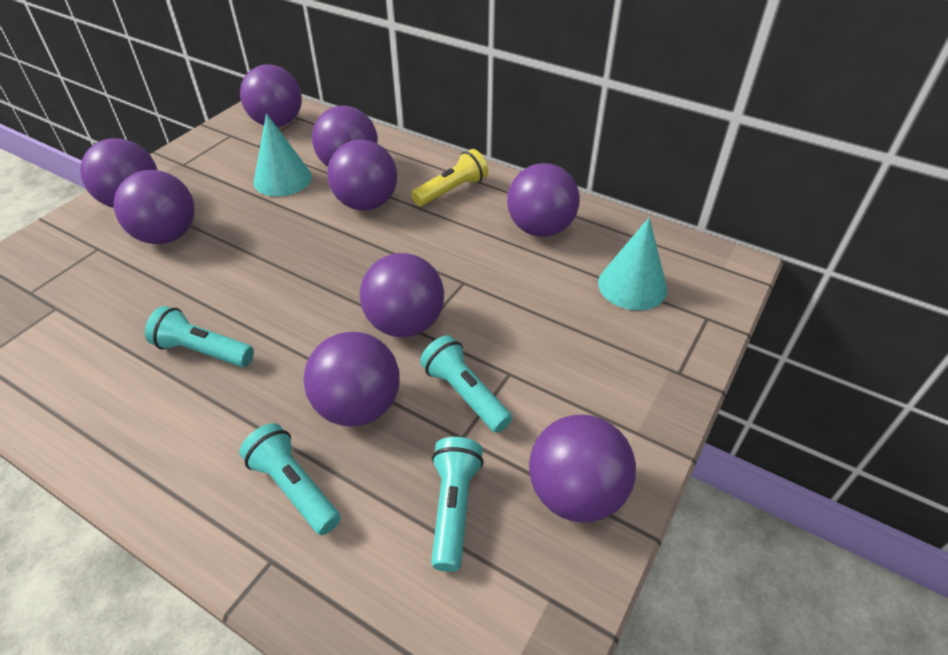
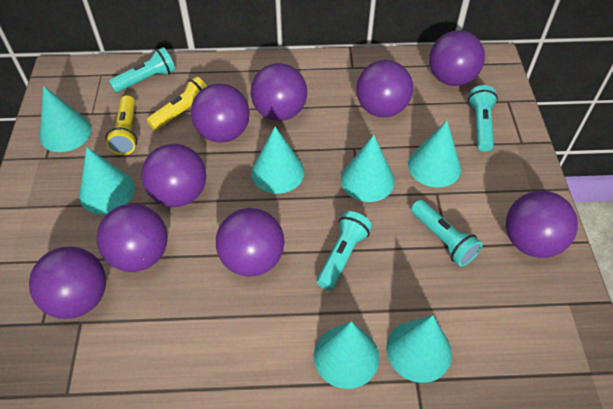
turquoise cone: 2 -> 7
yellow flashlight: 1 -> 2

